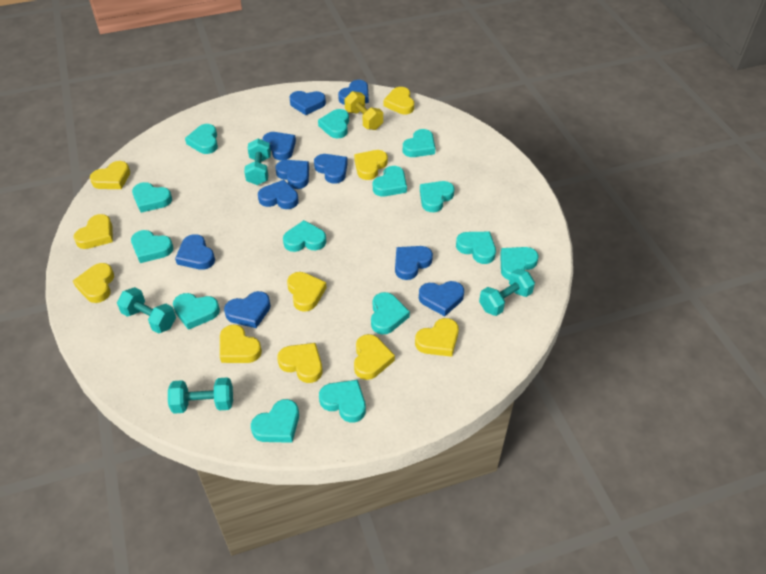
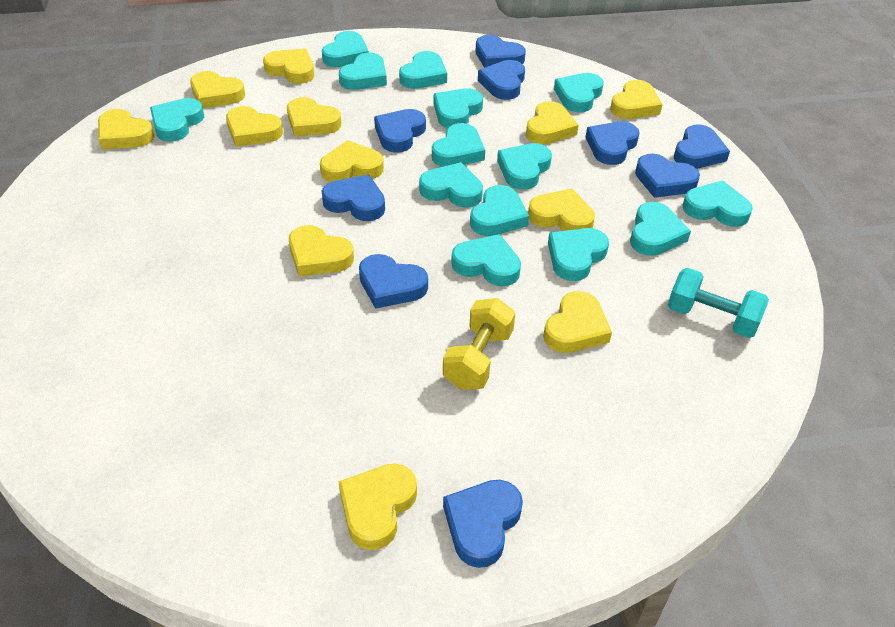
blue heart: 10 -> 9
turquoise dumbbell: 4 -> 1
yellow heart: 10 -> 12

